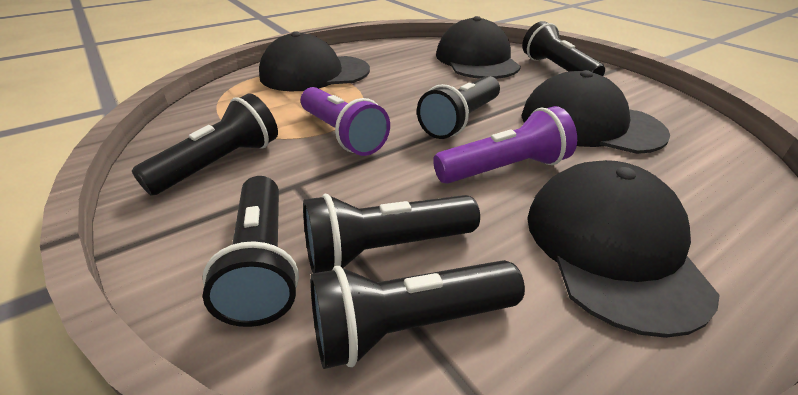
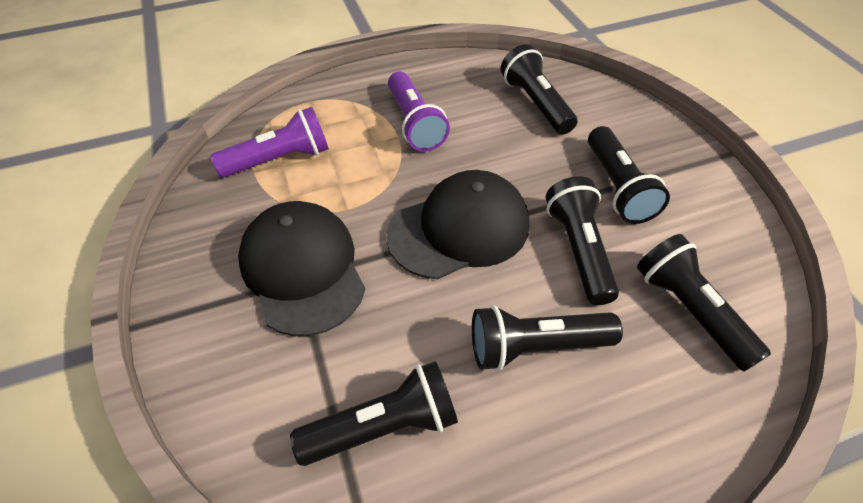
black cap: 4 -> 2

